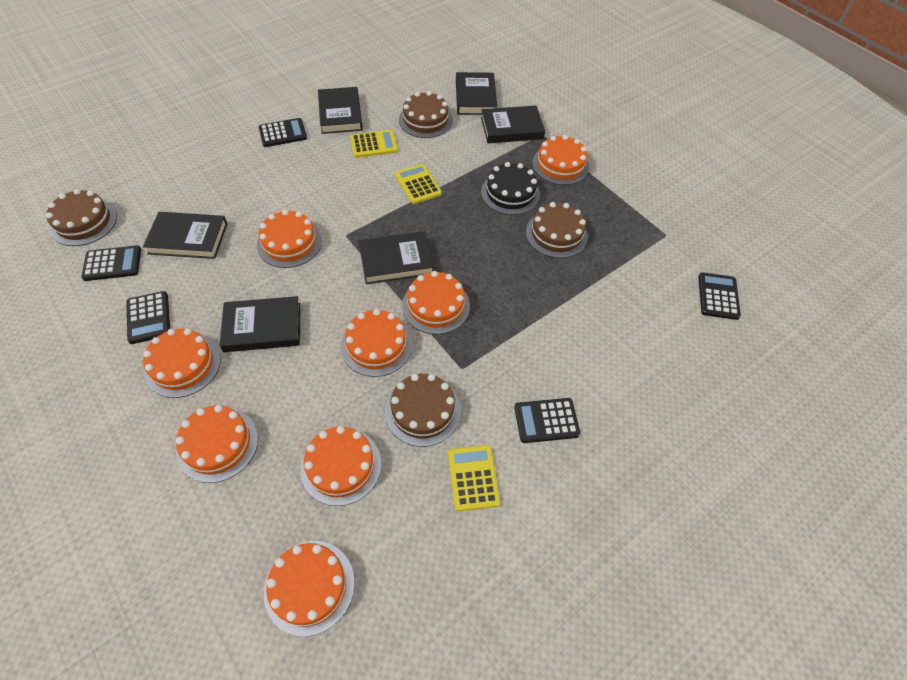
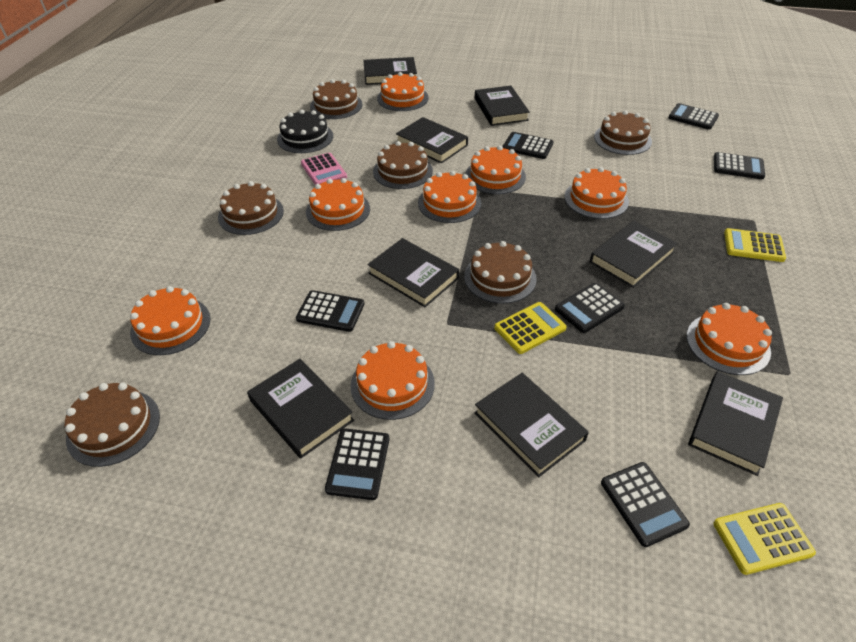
black book: 6 -> 8
black calculator: 5 -> 7
brown cake: 4 -> 6
pink calculator: 0 -> 1

